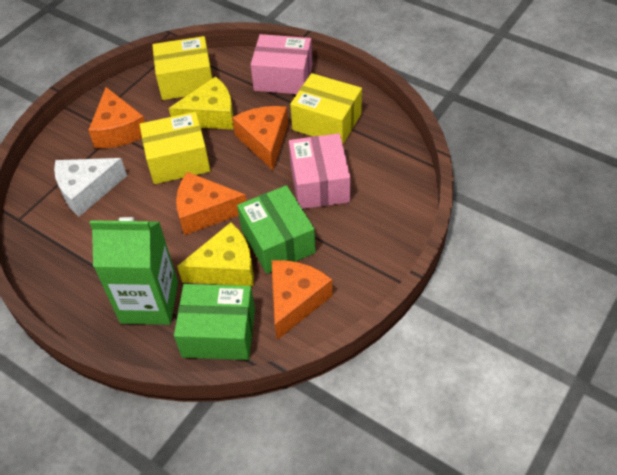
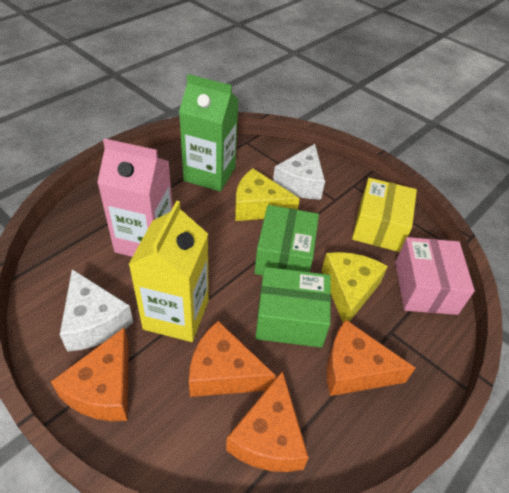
pink box: 2 -> 1
pink carton: 0 -> 1
white cheese: 1 -> 2
yellow box: 3 -> 1
yellow carton: 0 -> 1

